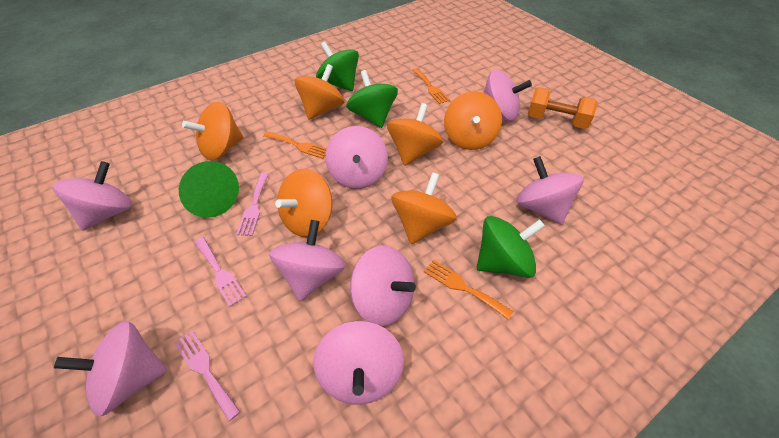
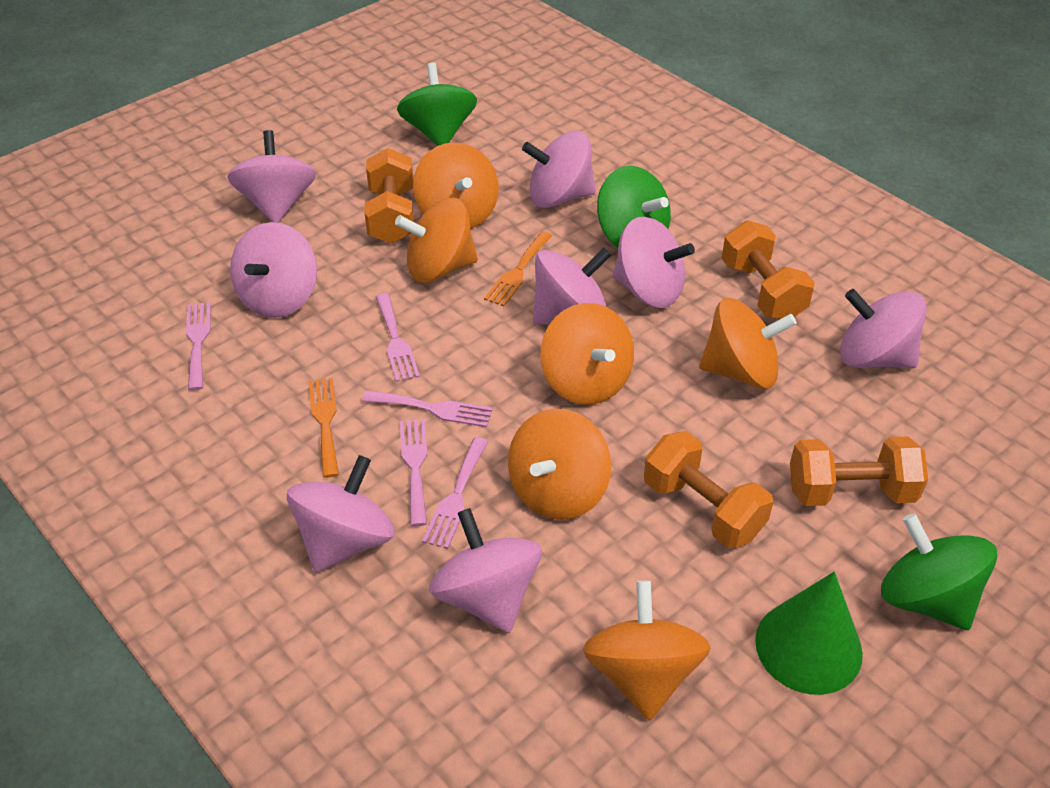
orange dumbbell: 1 -> 4
orange fork: 3 -> 2
pink fork: 3 -> 5

